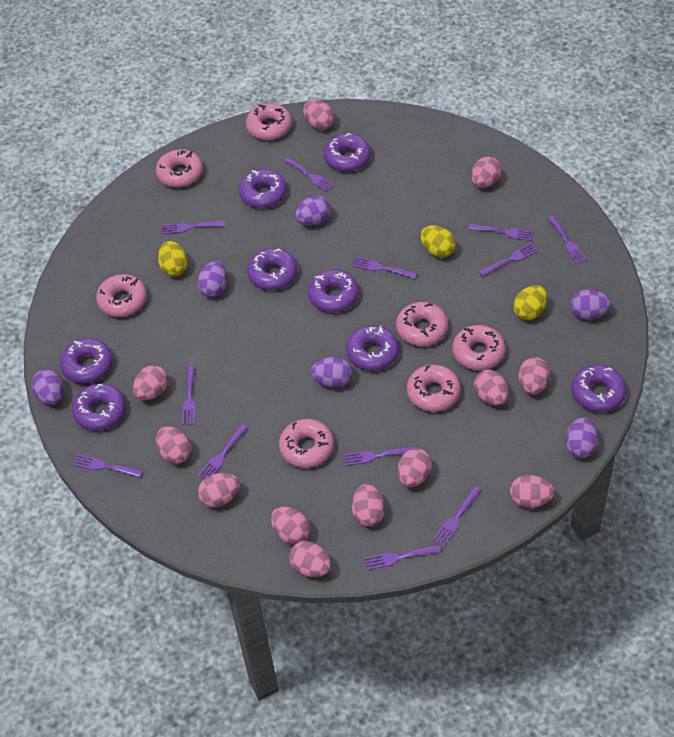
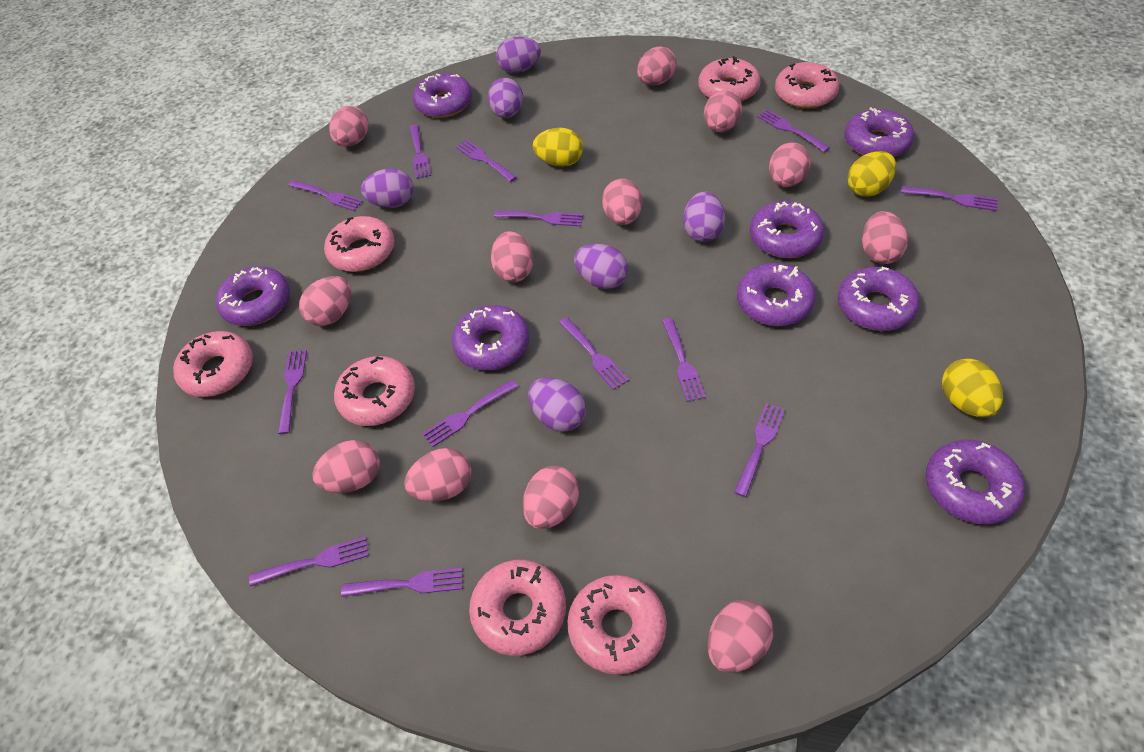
purple fork: 12 -> 13

